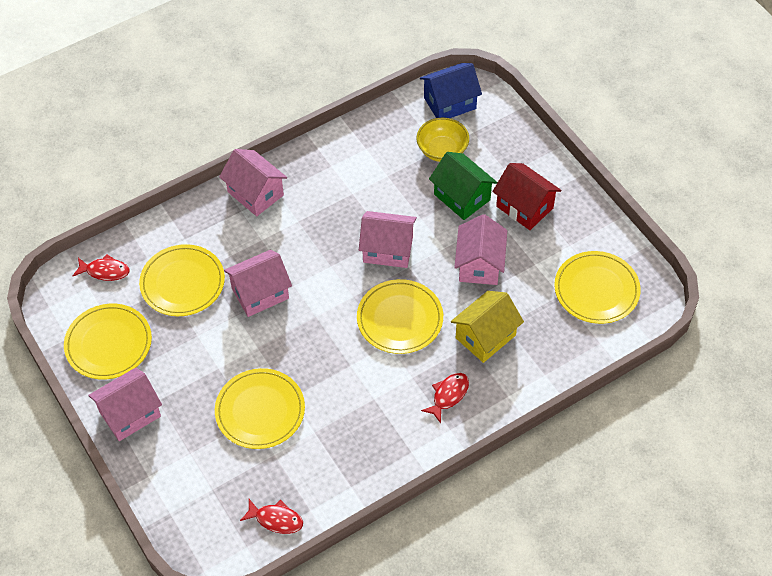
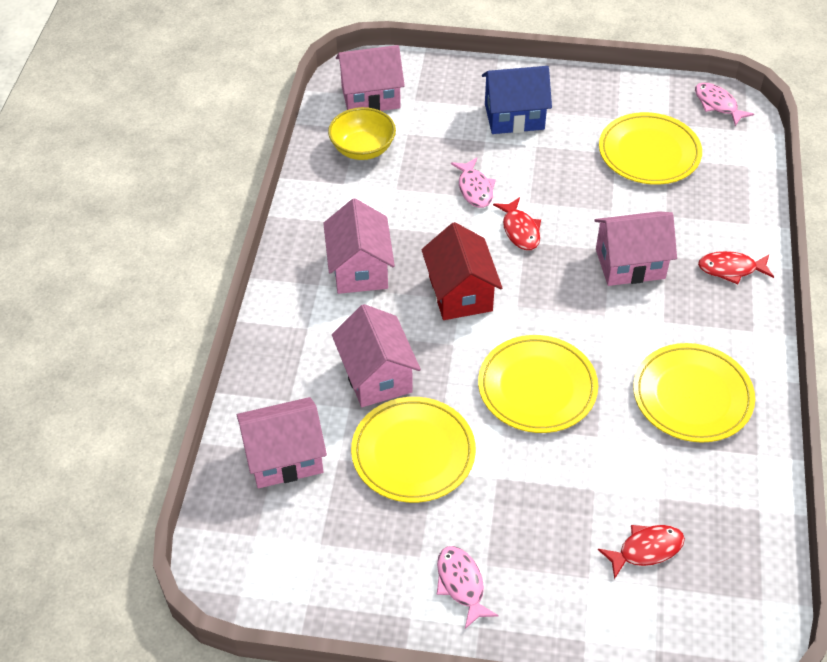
green house: 1 -> 0
pink fish: 0 -> 3
yellow house: 1 -> 0
yellow plate: 5 -> 4

